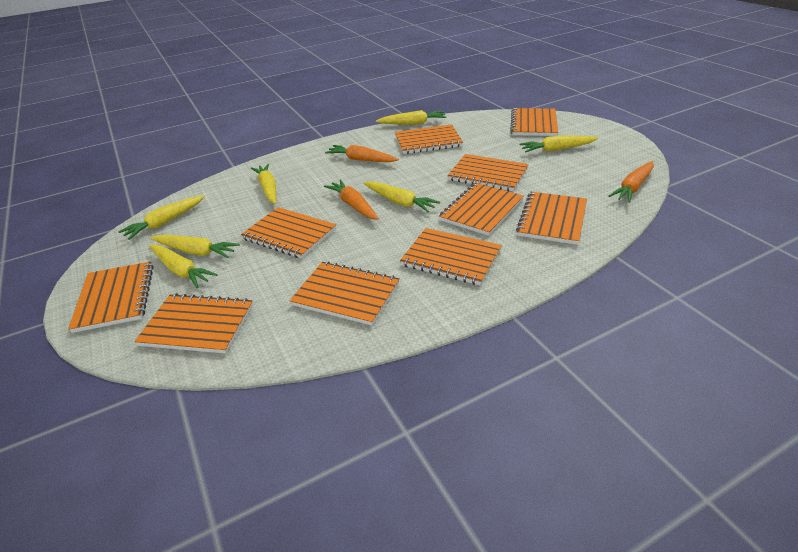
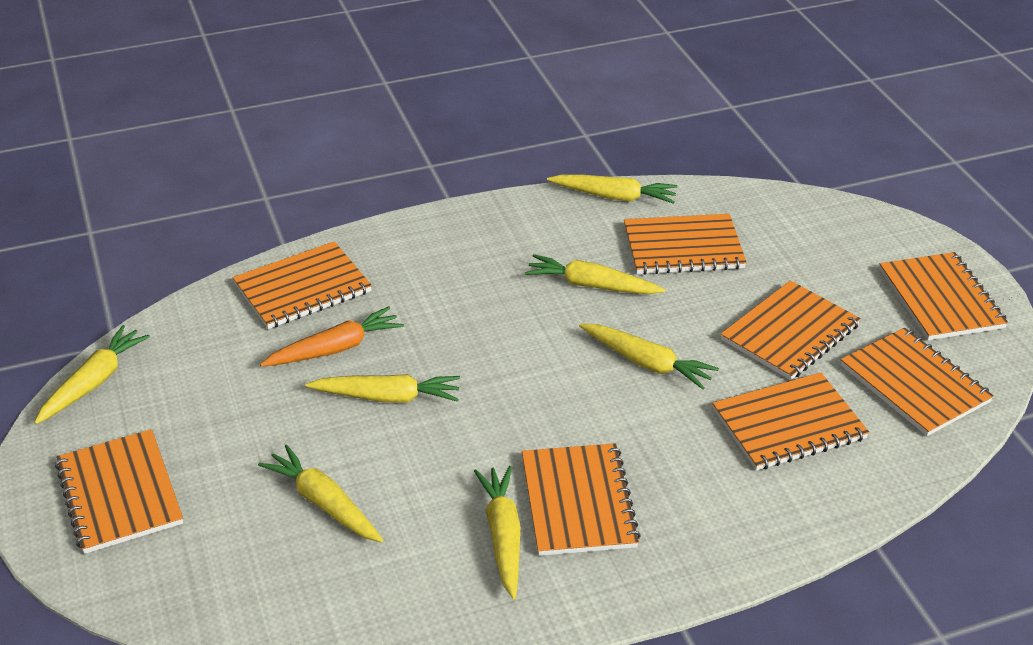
orange carrot: 3 -> 1
orange notebook: 10 -> 8

